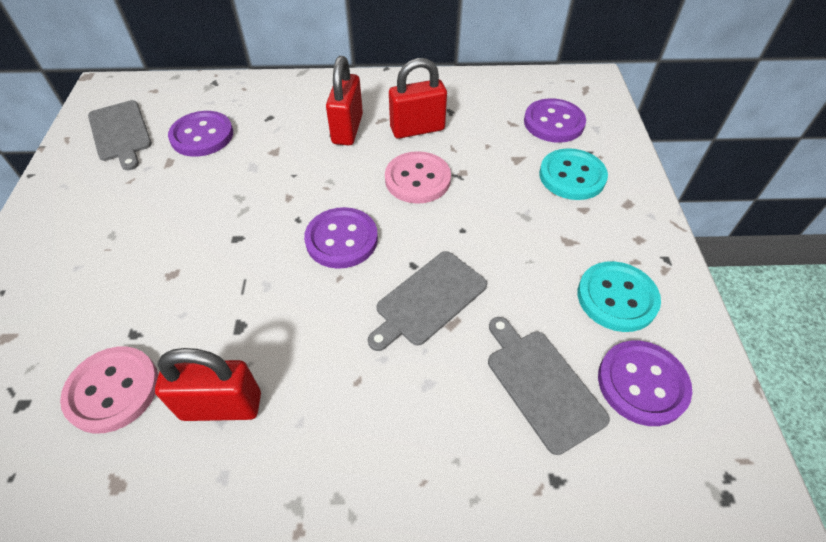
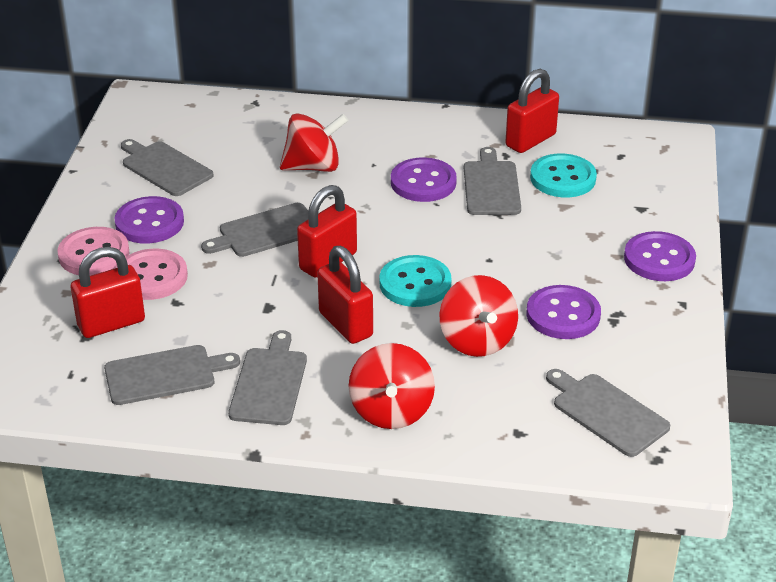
grey cutting board: 3 -> 6
red padlock: 3 -> 4
red spinning top: 0 -> 3

